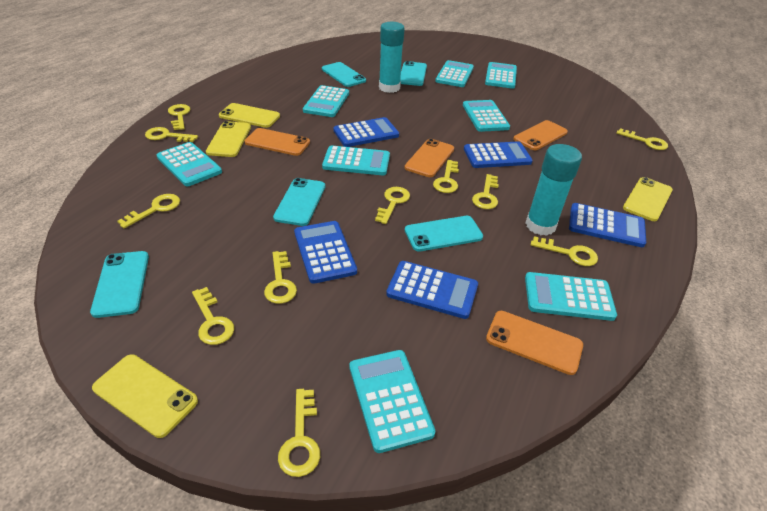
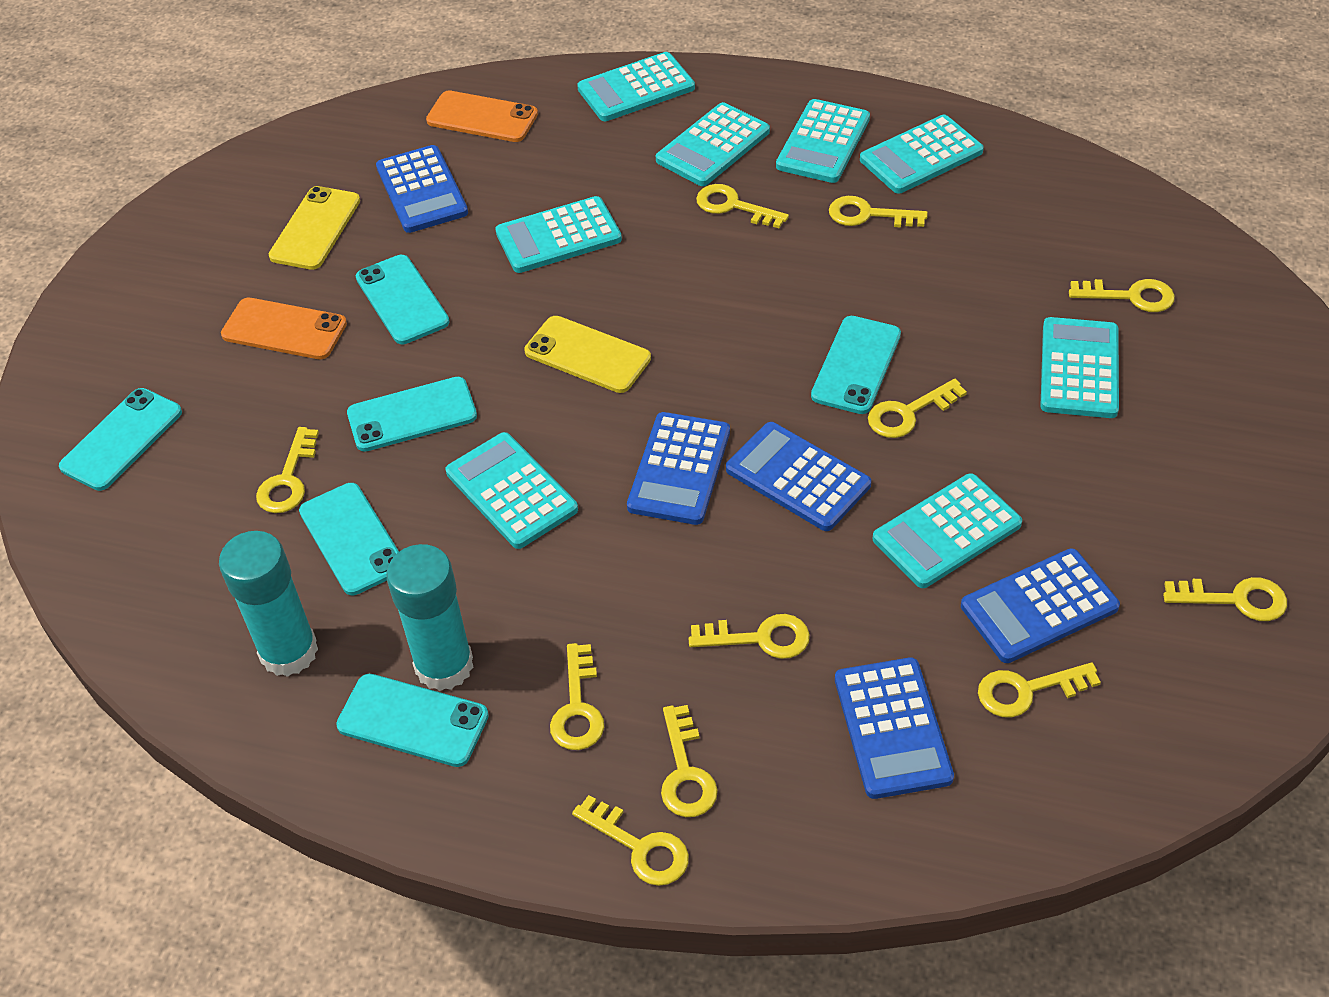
orange phone: 4 -> 2
turquoise phone: 5 -> 6
yellow phone: 4 -> 2

